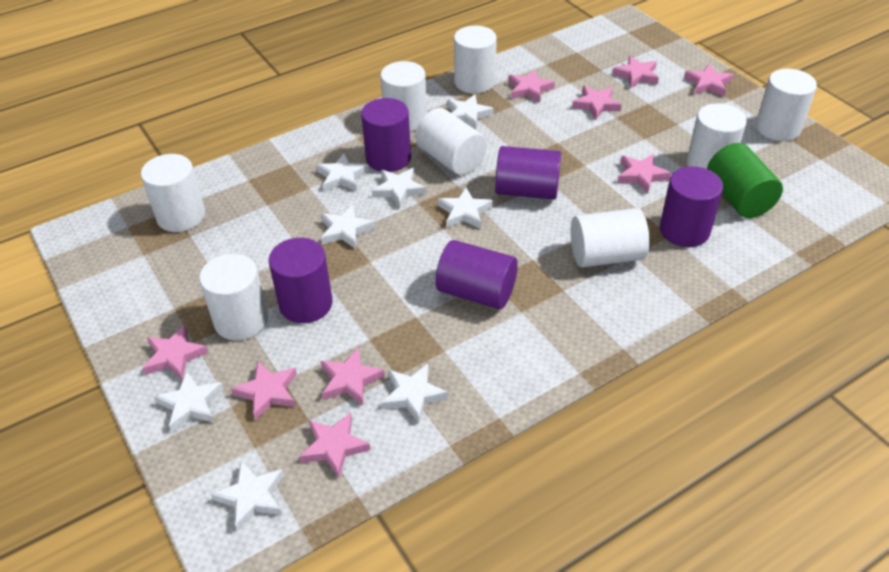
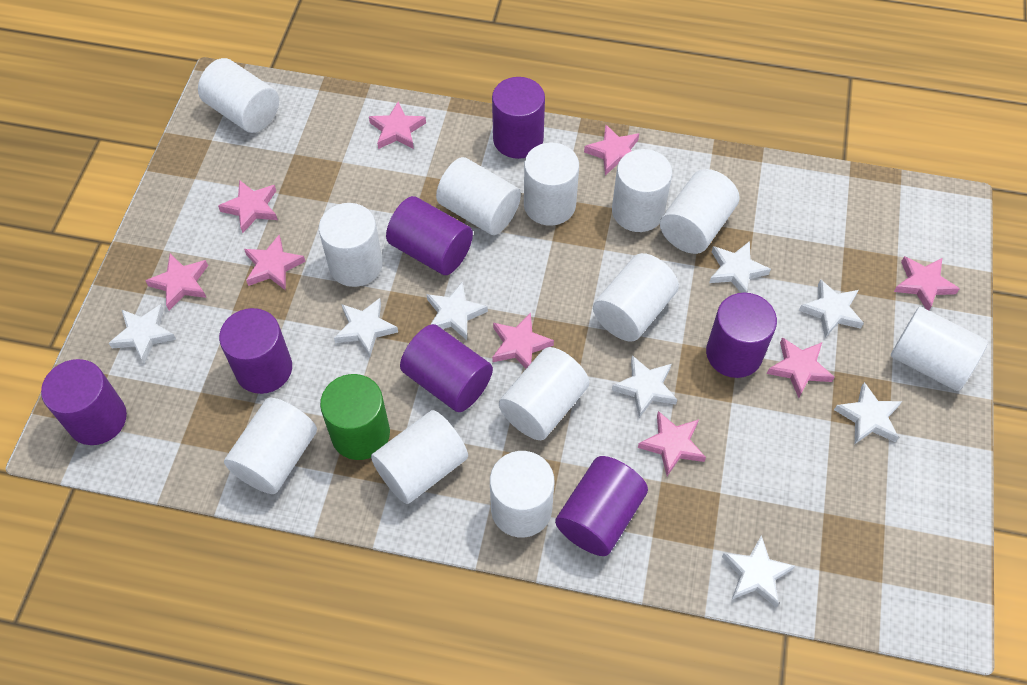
purple cylinder: 5 -> 7
white cylinder: 8 -> 12

